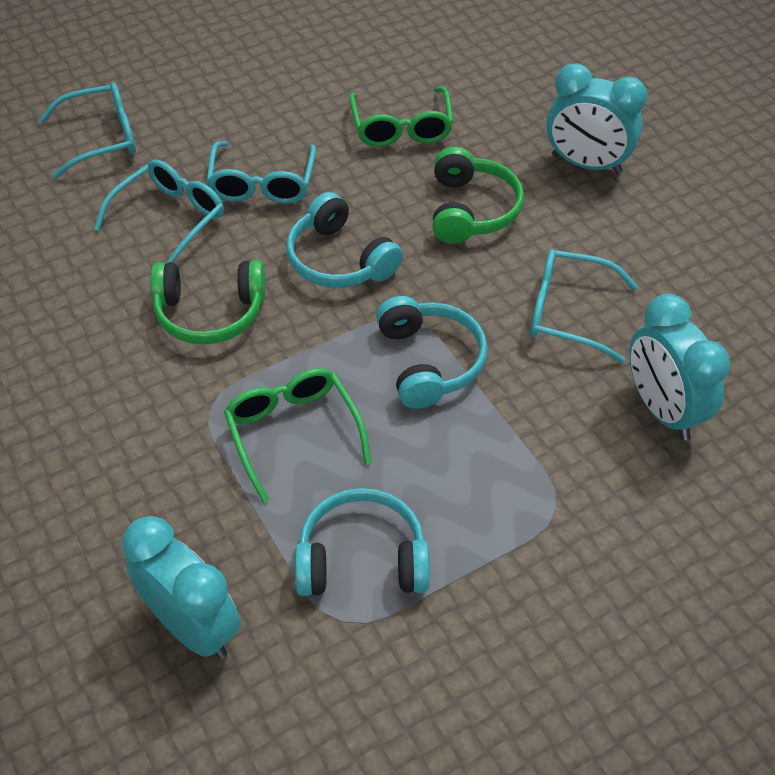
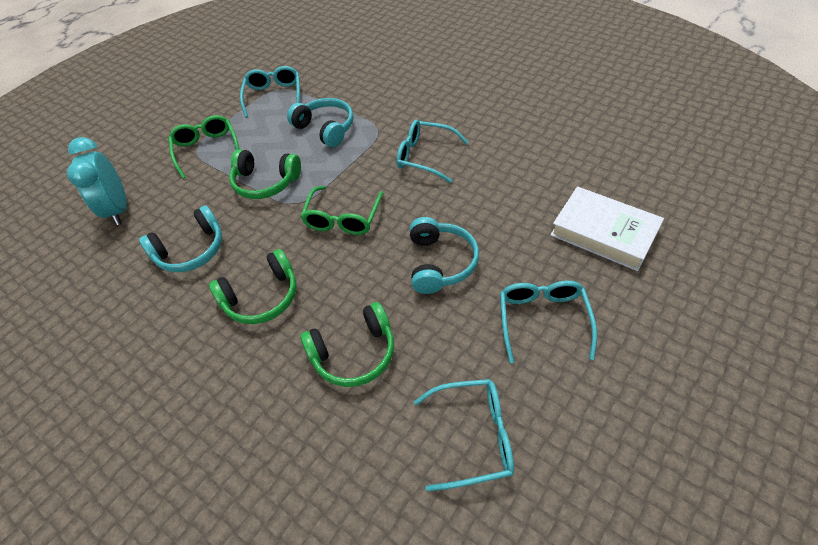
green headphones: 2 -> 3
turquoise clock: 3 -> 1
white book: 0 -> 1

